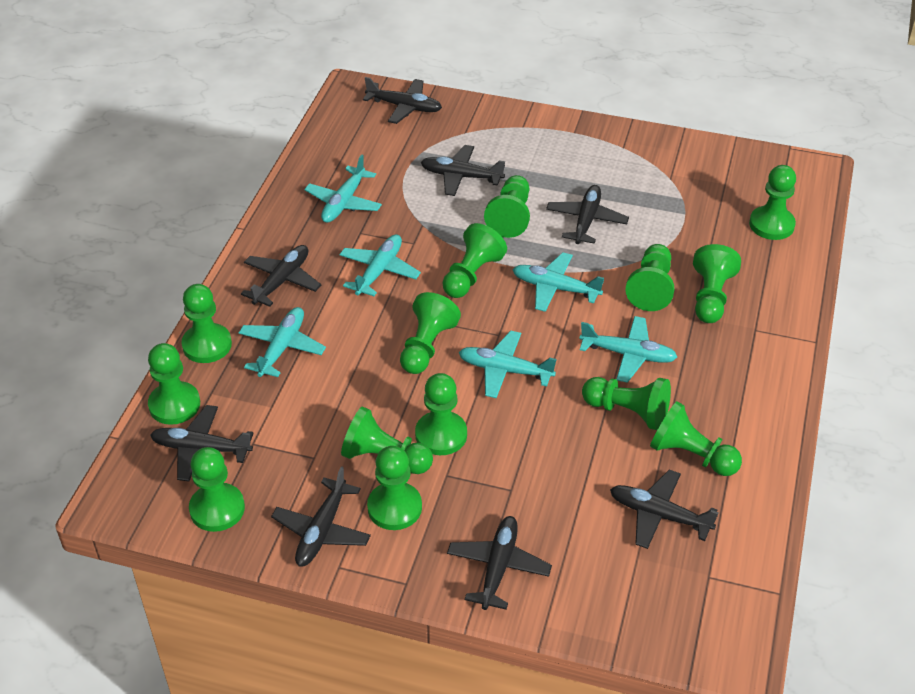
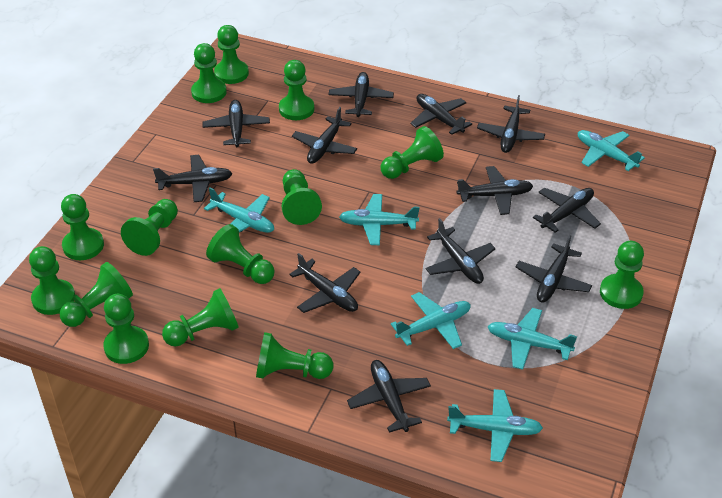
black plane: 8 -> 12

